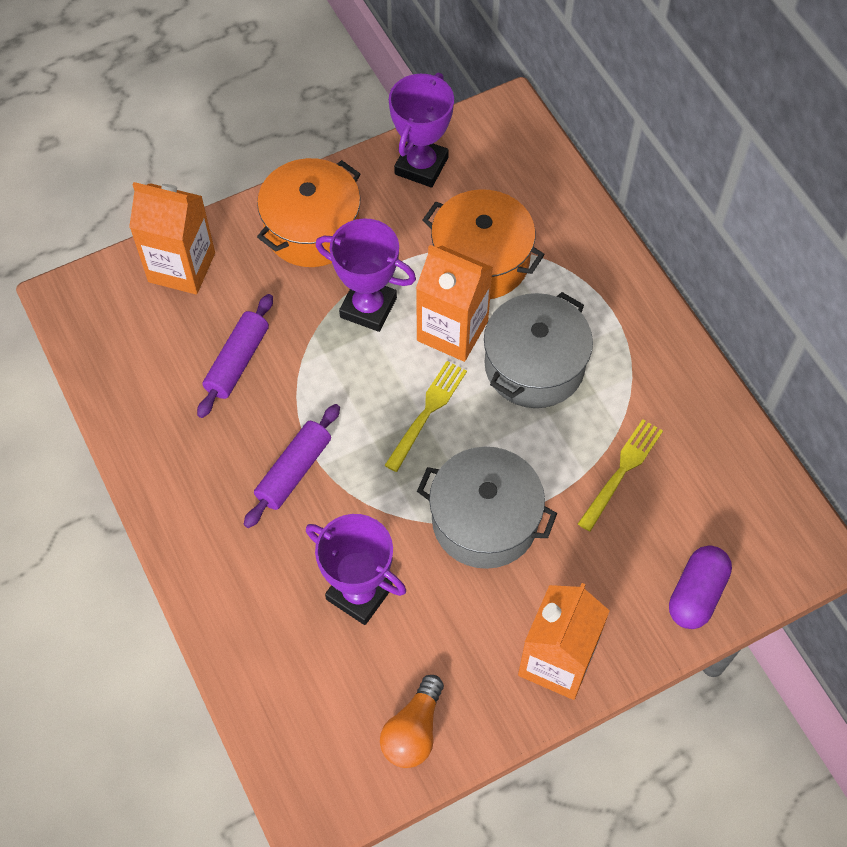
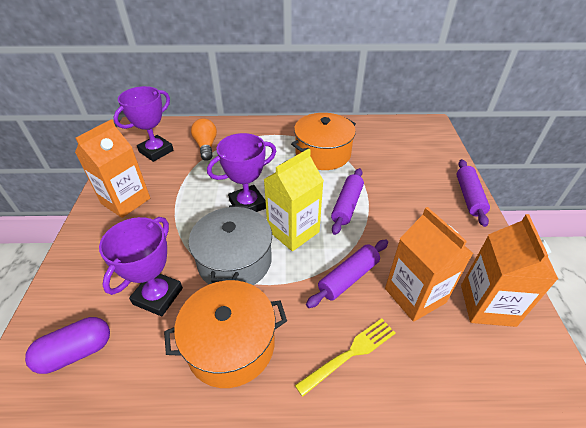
grey pot: 2 -> 1
purple rolling pin: 2 -> 3
yellow carton: 0 -> 1
yellow fork: 2 -> 1

